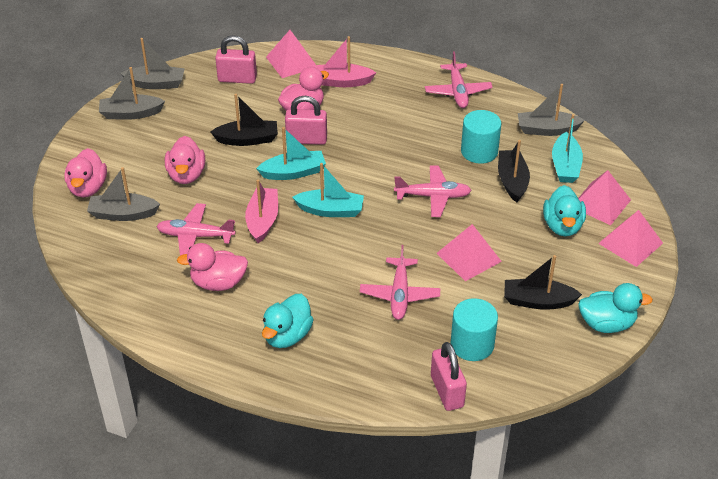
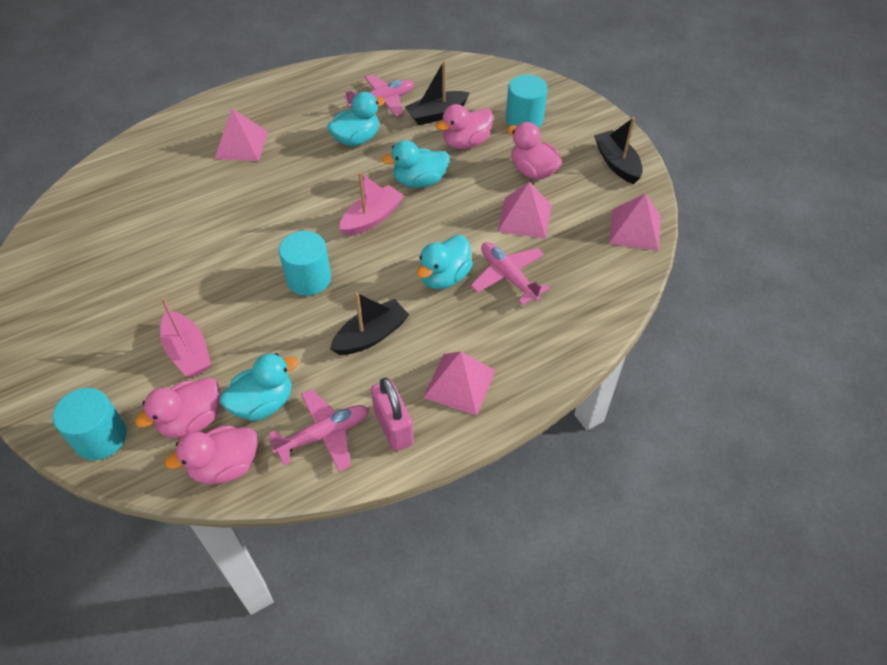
grey boat: 4 -> 0
pink padlock: 3 -> 1
pink plane: 4 -> 3
turquoise boat: 3 -> 0
turquoise cylinder: 2 -> 3
turquoise duck: 3 -> 4

